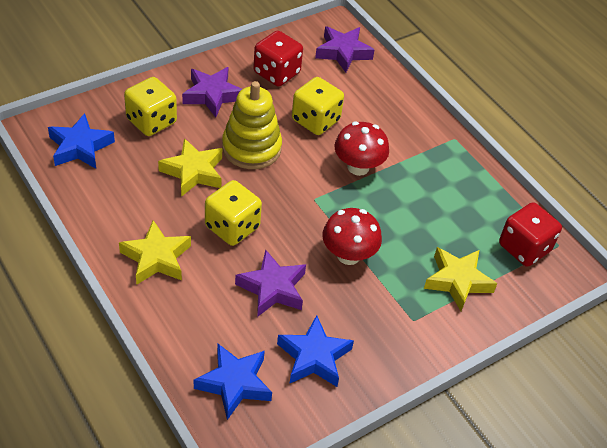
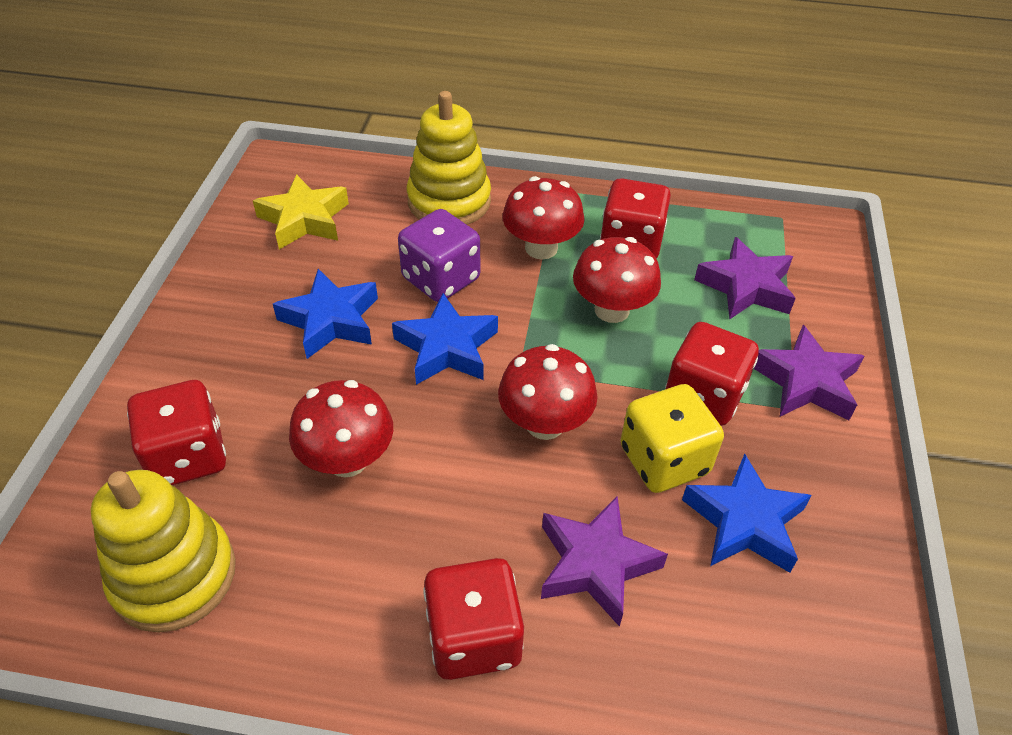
purple dice: 0 -> 1
red dice: 2 -> 4
red mushroom: 2 -> 4
yellow dice: 3 -> 1
yellow stacking toy: 1 -> 2
yellow star: 3 -> 1

